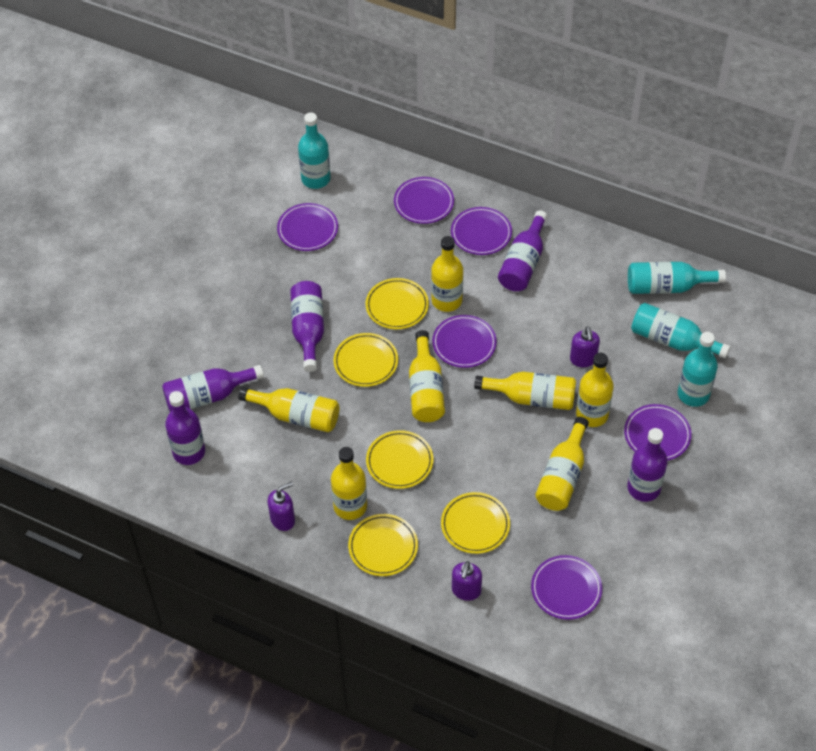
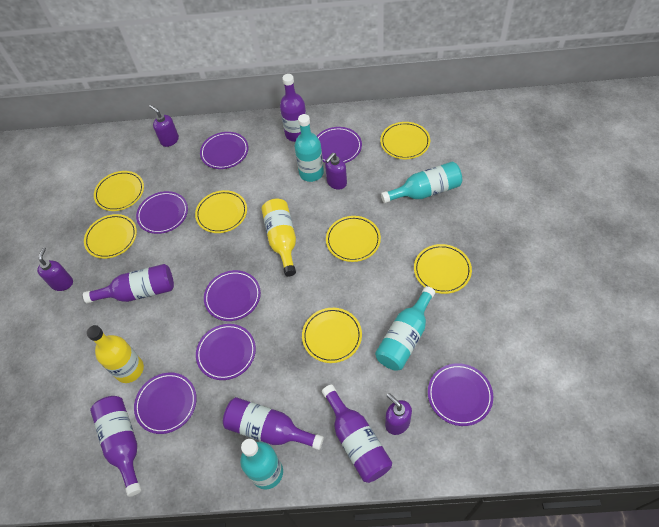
purple plate: 6 -> 7
purple soap dispenser: 3 -> 4
yellow bottle: 7 -> 2
yellow plate: 5 -> 7

